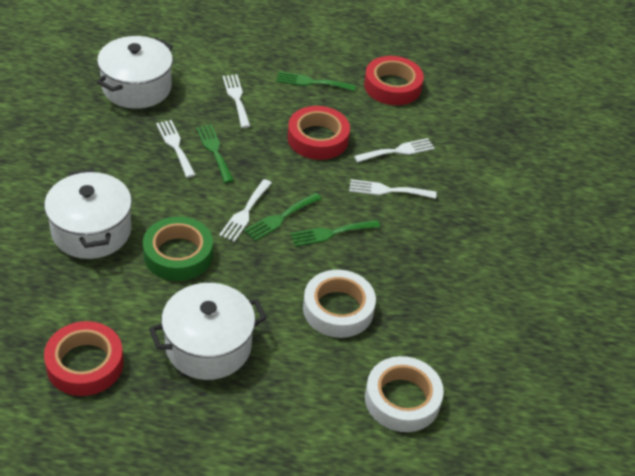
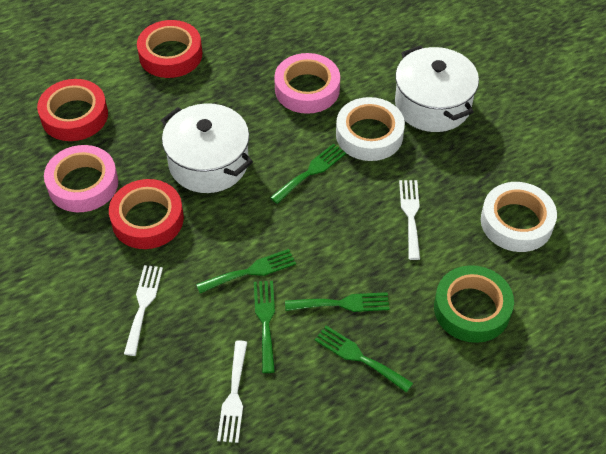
green fork: 4 -> 5
pink tape: 0 -> 2
white fork: 5 -> 3
white pot: 3 -> 2

